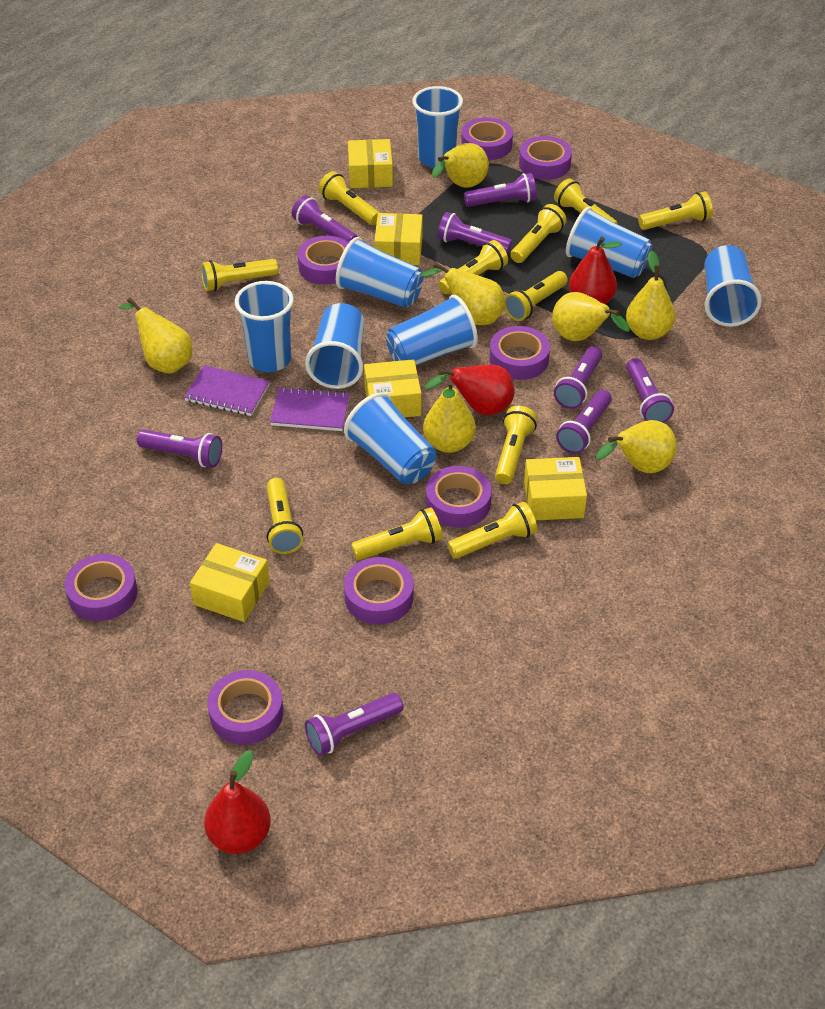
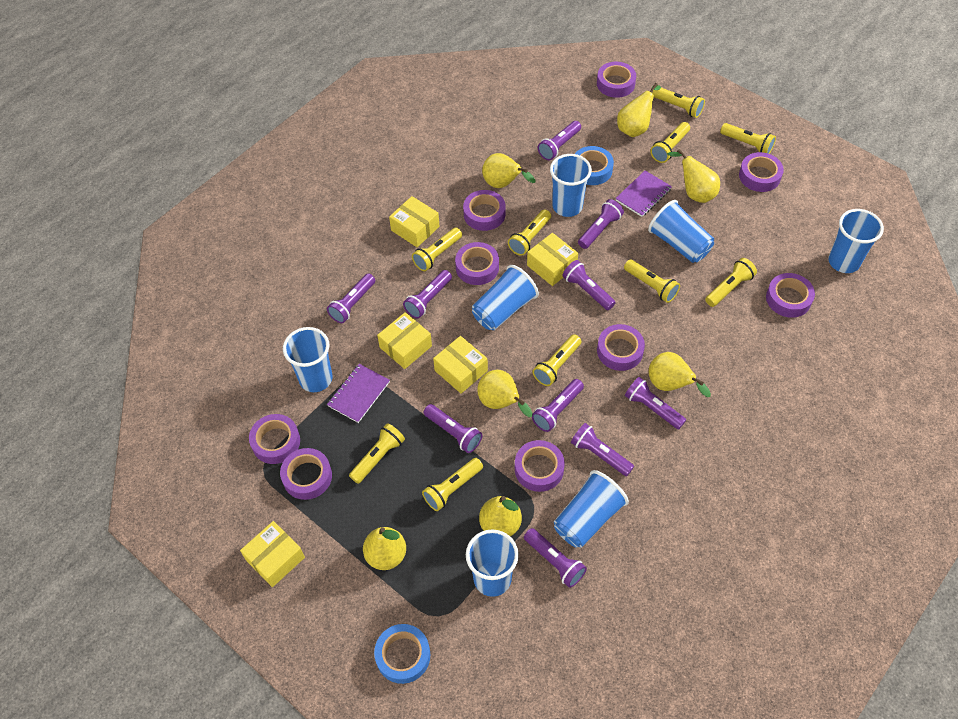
blue cup: 8 -> 7
blue tape: 0 -> 2
purple flashlight: 8 -> 10
purple tape: 8 -> 9
red pear: 3 -> 0
yellow flashlight: 11 -> 10

